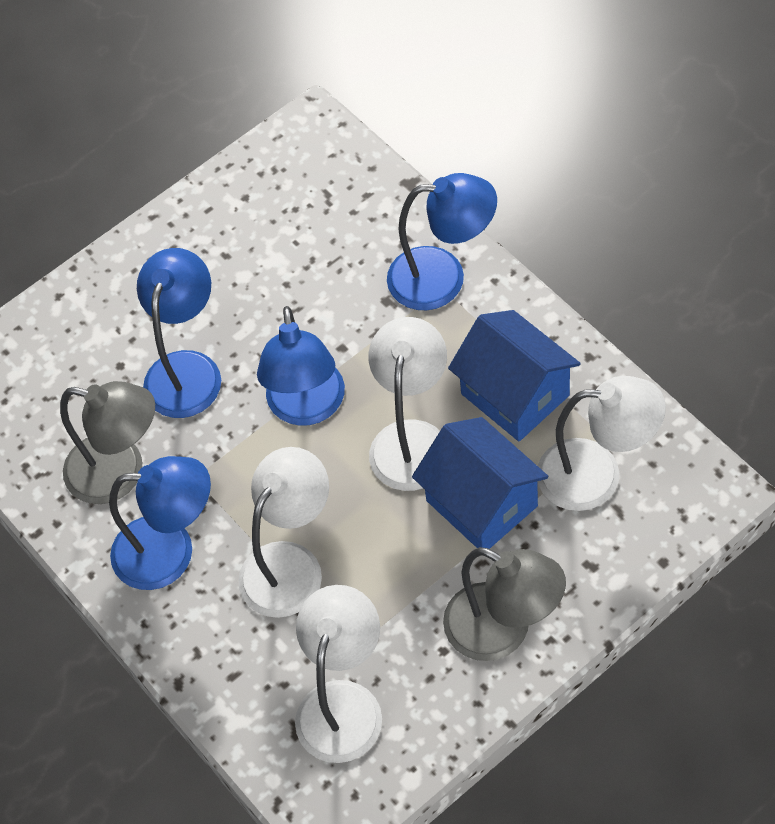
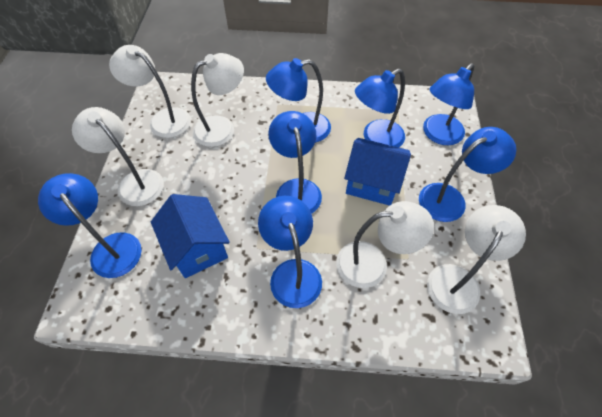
blue lamp: 4 -> 7
grey lamp: 2 -> 0
white lamp: 4 -> 5

